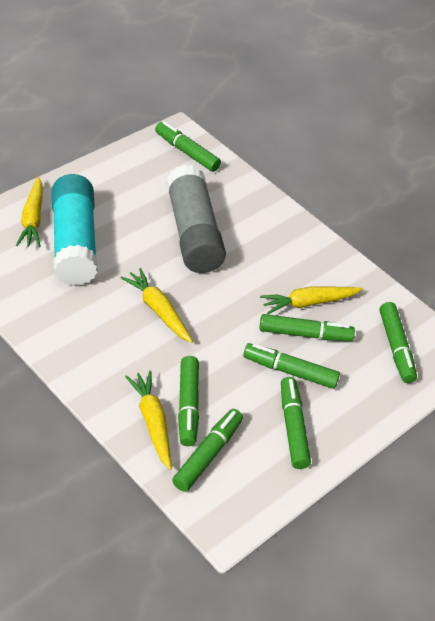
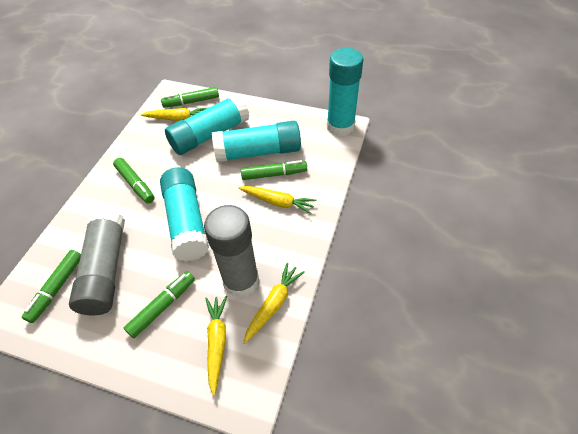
green marker: 7 -> 5
grey glue stick: 1 -> 2
turquoise glue stick: 1 -> 4

